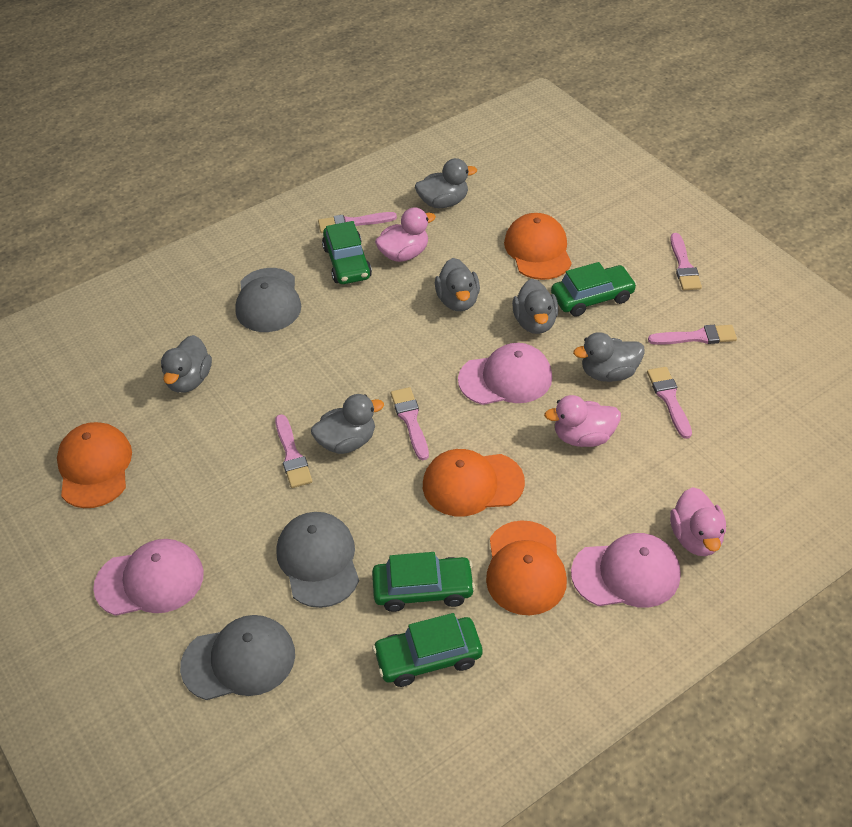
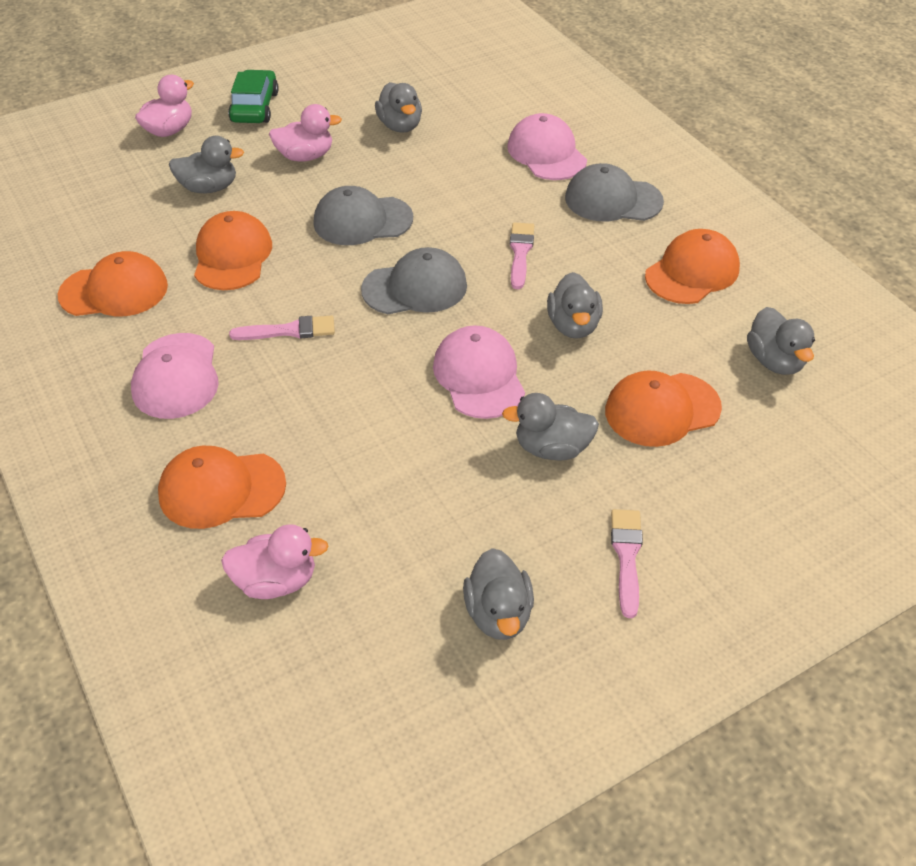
green car: 4 -> 1
orange cap: 4 -> 5
pink brush: 6 -> 3

